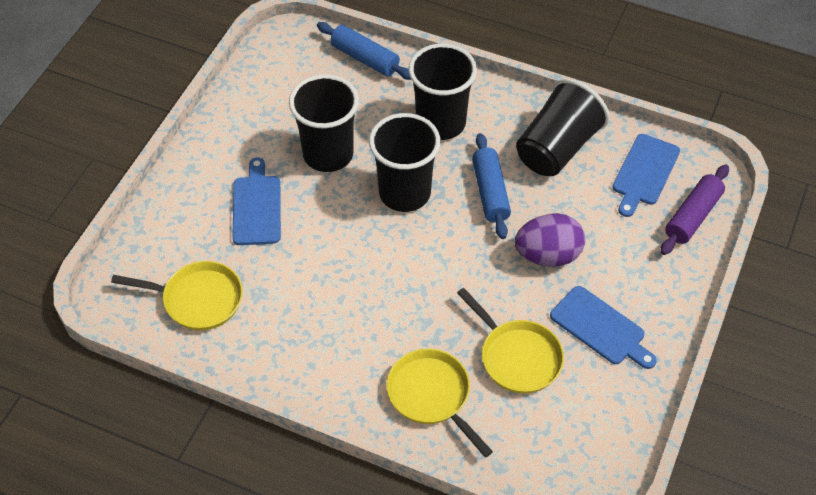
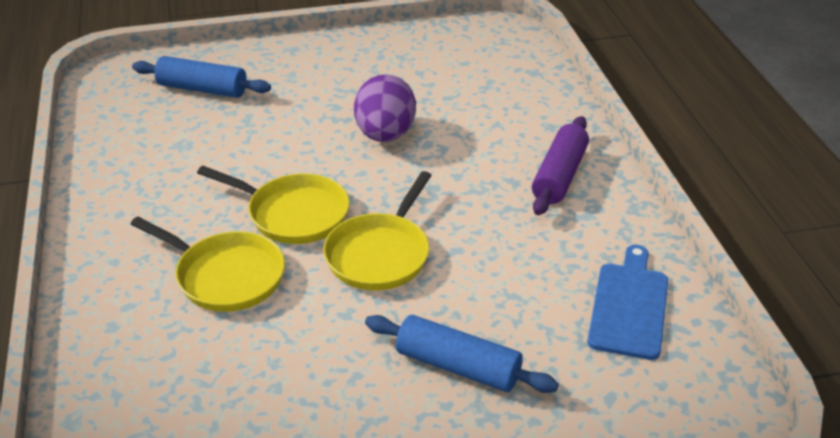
black cup: 4 -> 0
blue cutting board: 3 -> 1

